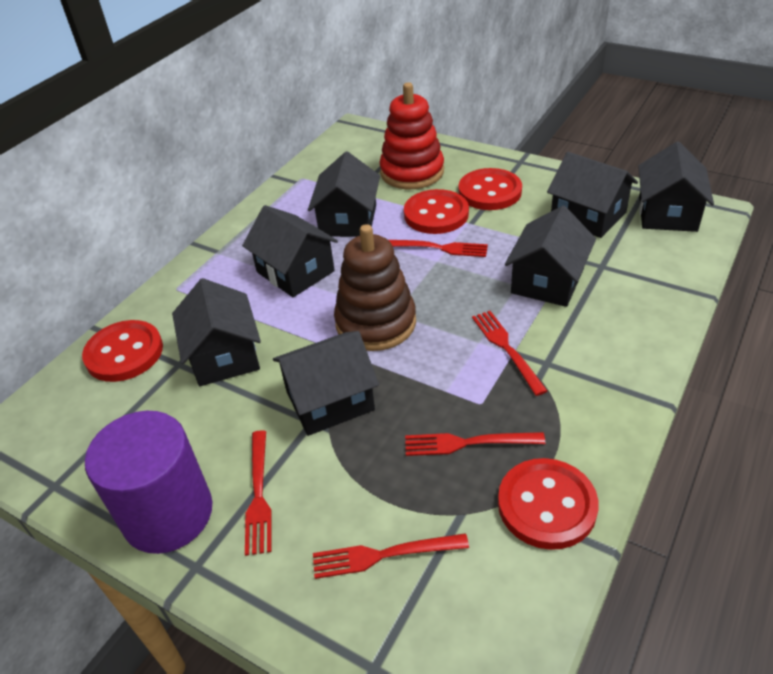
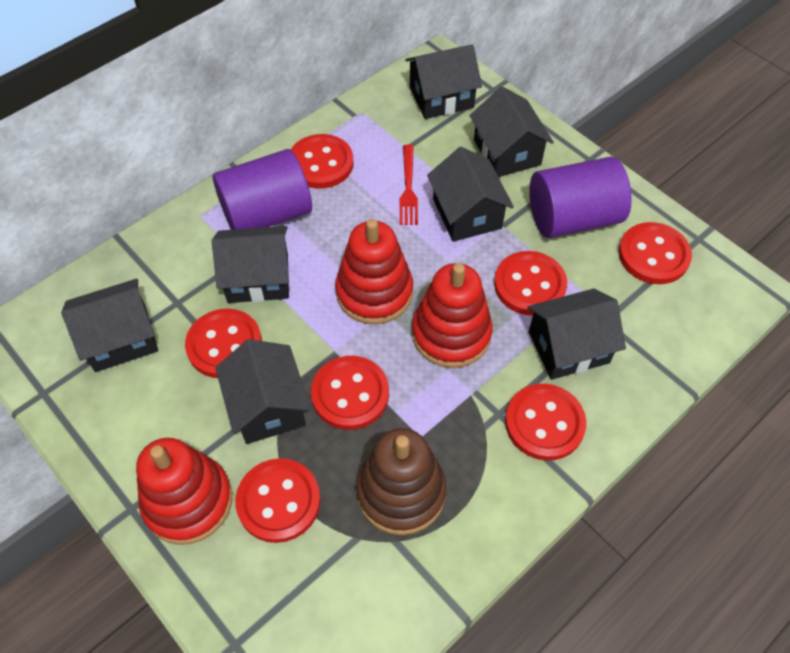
purple cylinder: 1 -> 2
red button: 4 -> 7
red fork: 5 -> 1
red stacking toy: 1 -> 3

